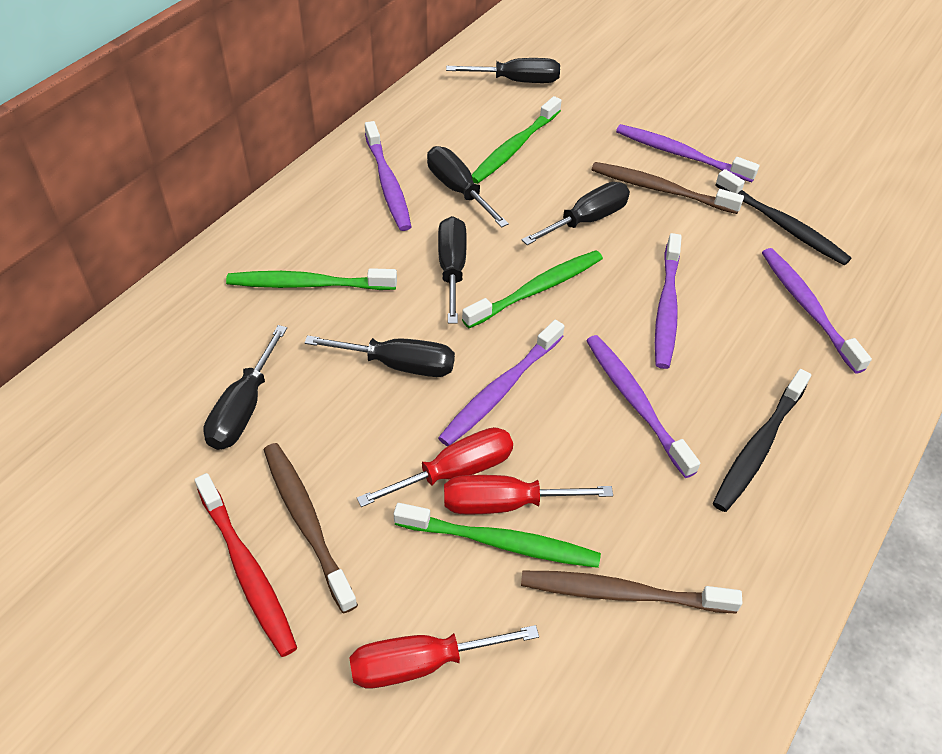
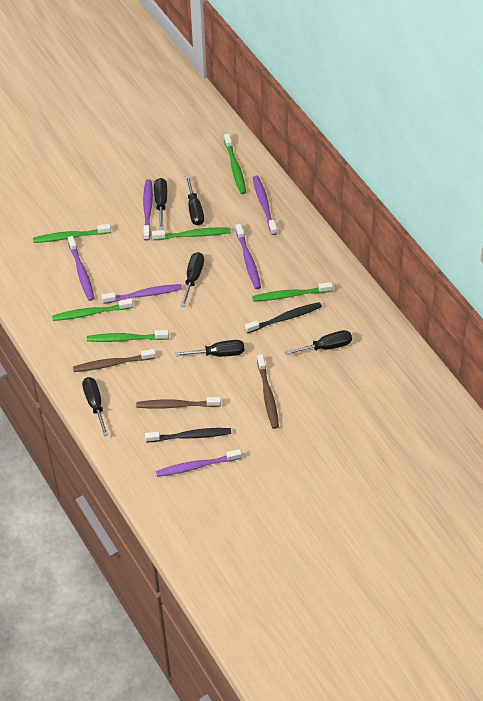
green toothbrush: 4 -> 6
red screwdriver: 3 -> 0
red toothbrush: 1 -> 0

